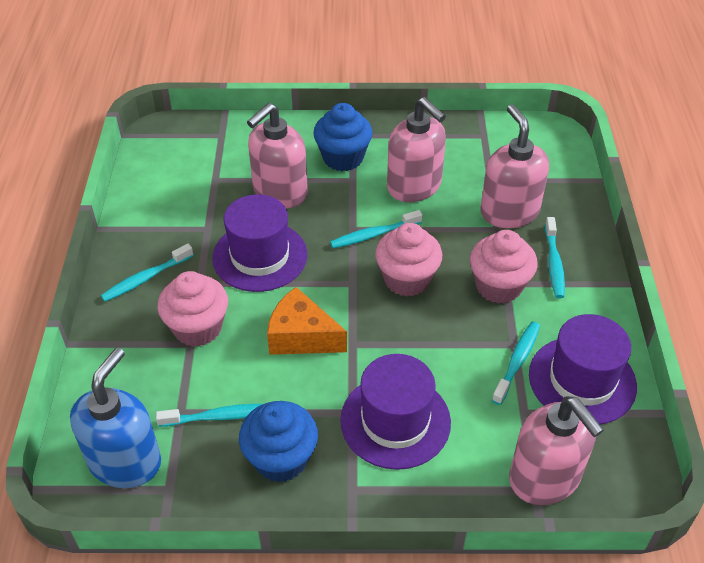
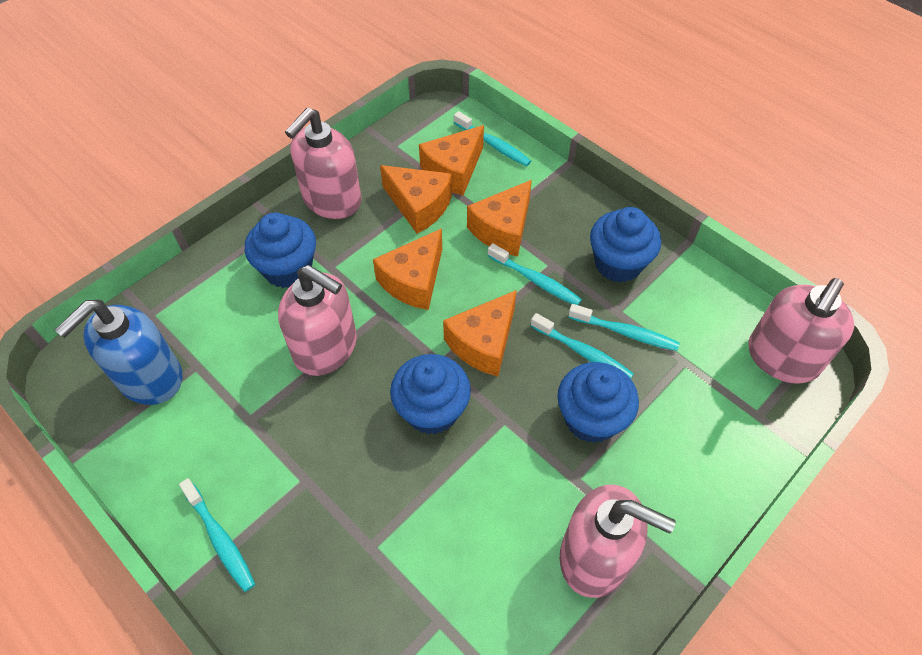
blue cupcake: 2 -> 4
orange cheese: 1 -> 5
pink cupcake: 3 -> 0
purple hat: 3 -> 0

